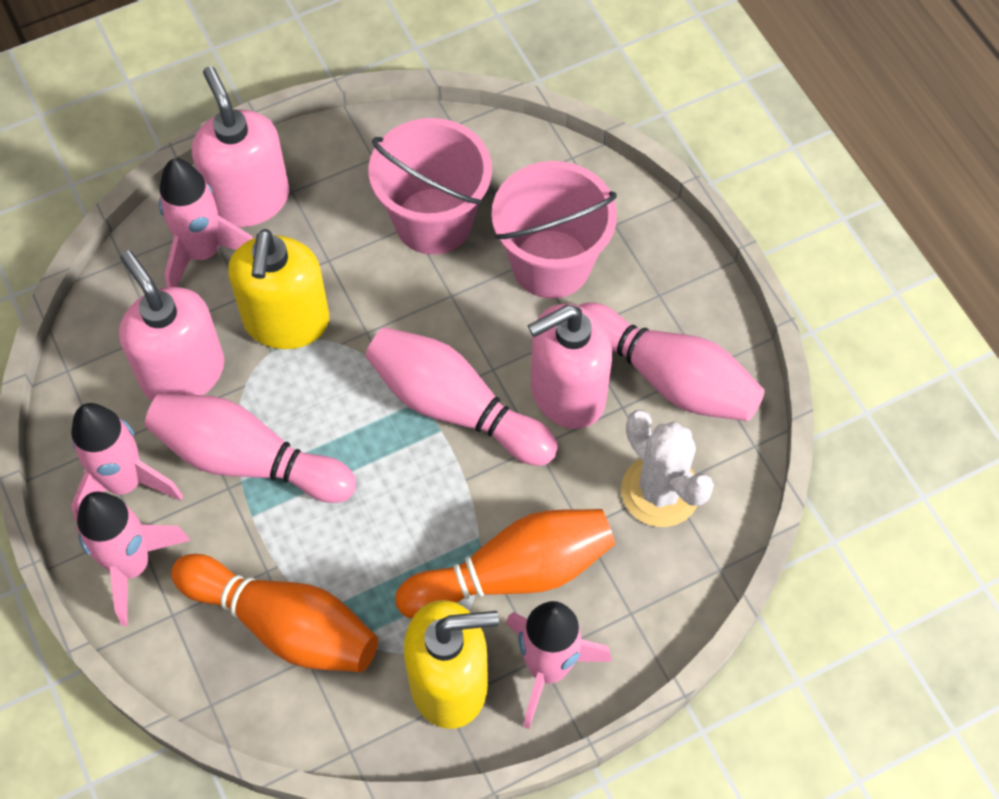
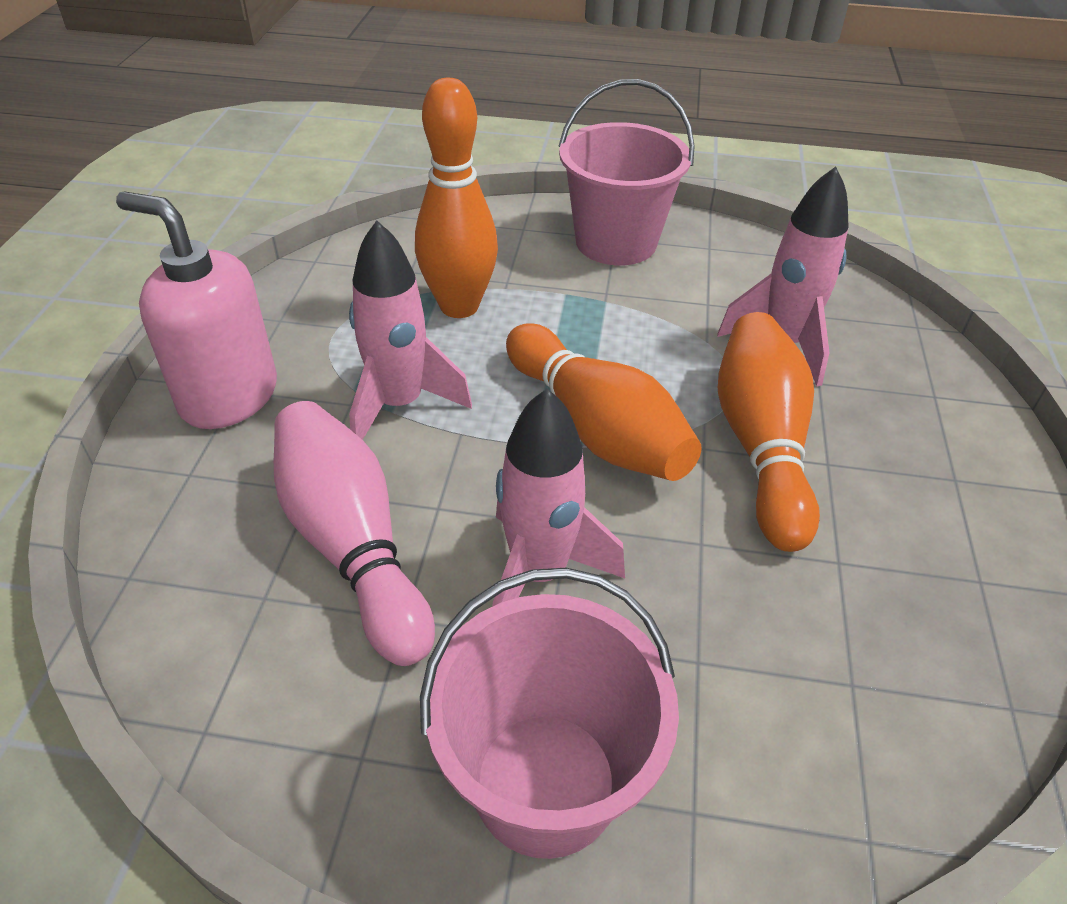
orange bowling pin: 2 -> 3
pink bowling pin: 3 -> 1
pink rocket: 4 -> 3
pink soap dispenser: 3 -> 1
white cactus: 1 -> 0
yellow soap dispenser: 2 -> 0

